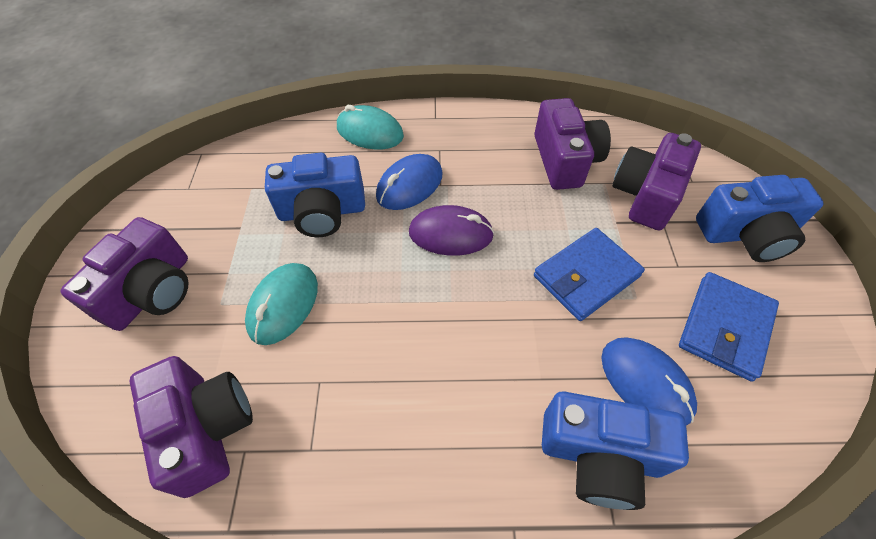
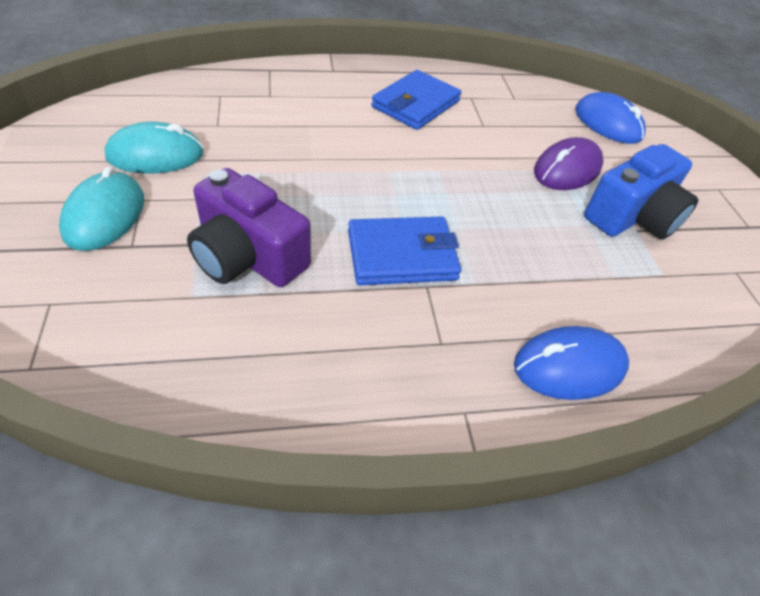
blue camera: 3 -> 1
purple camera: 4 -> 1

